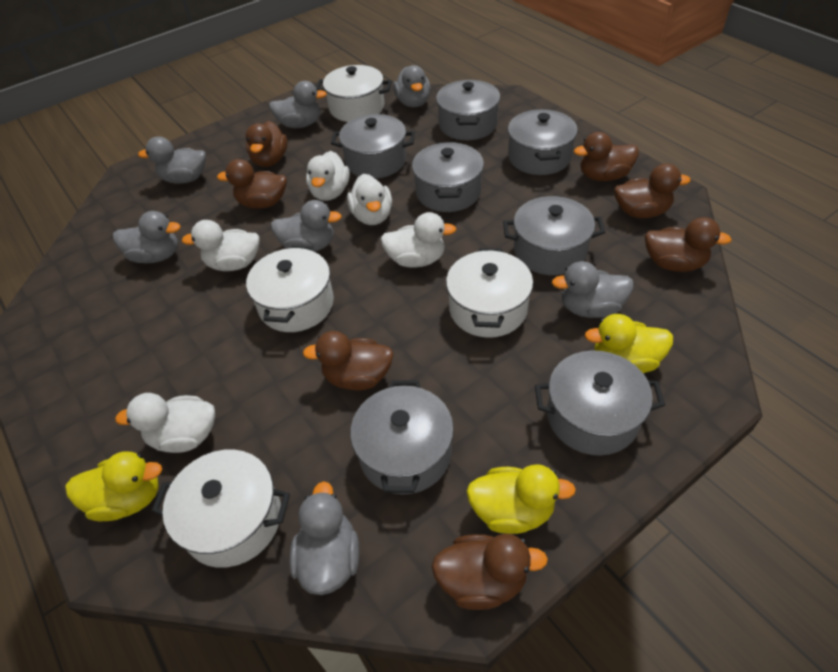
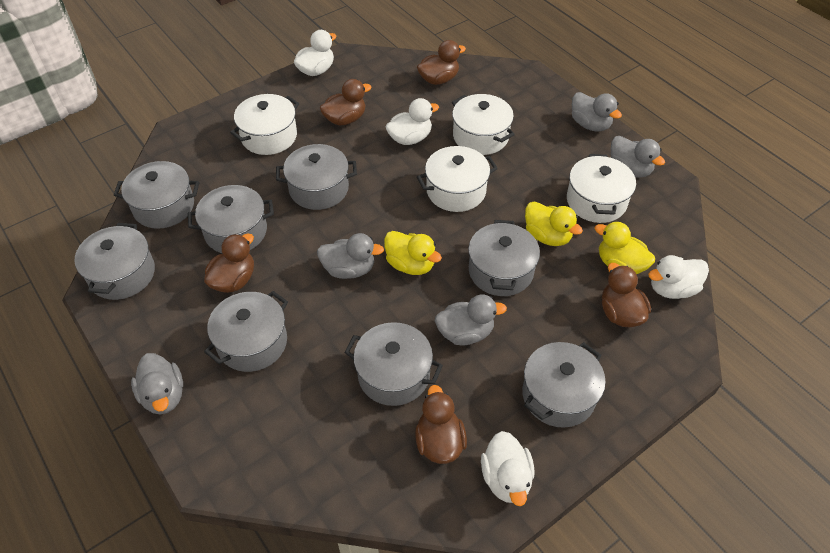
brown duck: 7 -> 5
grey duck: 7 -> 5
grey pot: 7 -> 8
white duck: 5 -> 4

